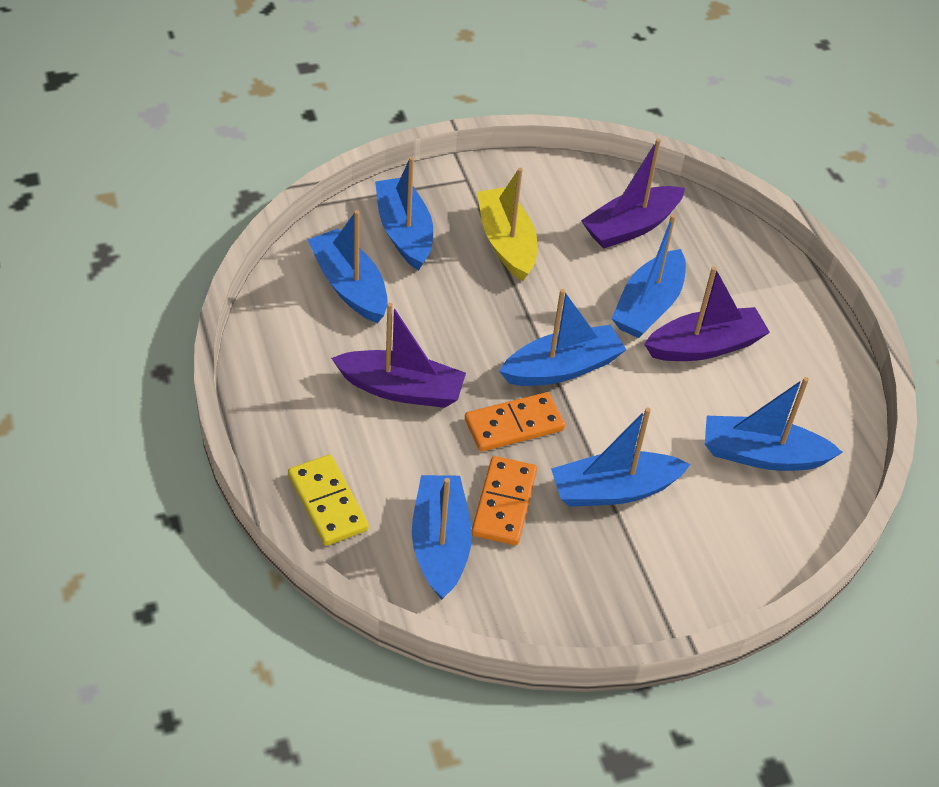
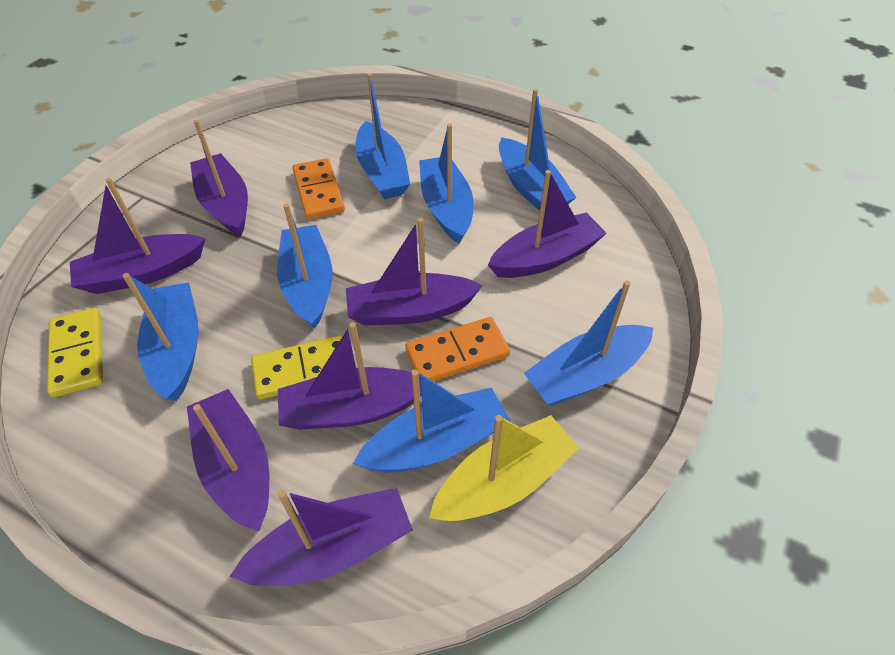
purple boat: 3 -> 7
yellow domino: 1 -> 2

